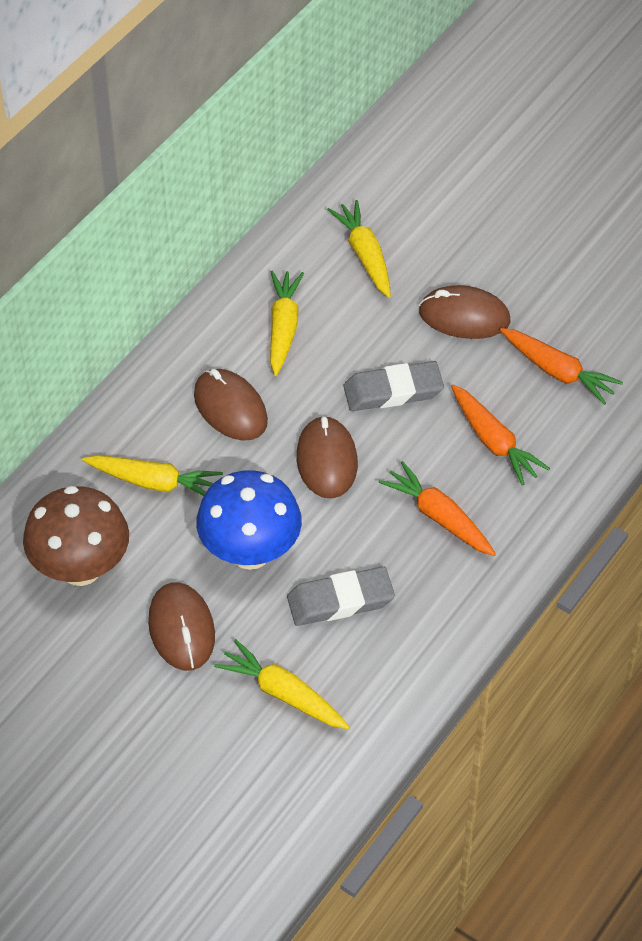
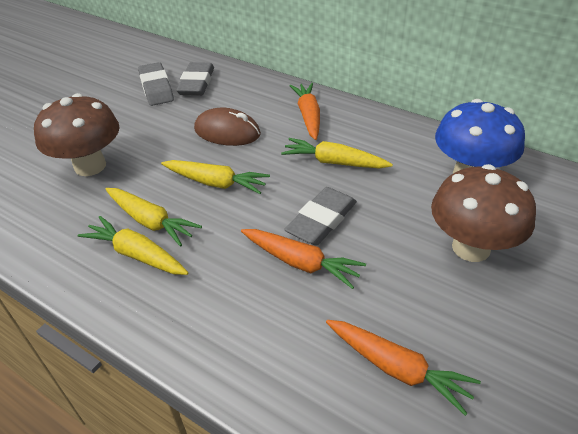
brown mouse: 4 -> 1
brown mushroom: 1 -> 2
grey eraser: 2 -> 3

